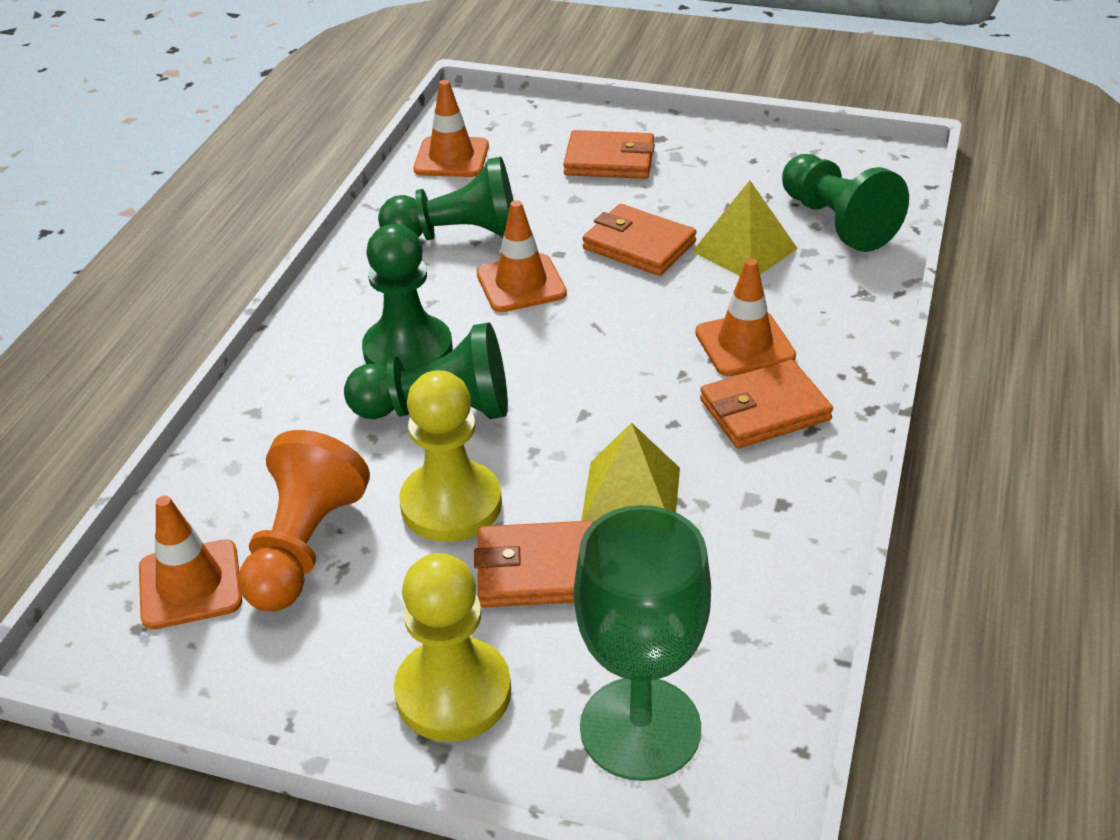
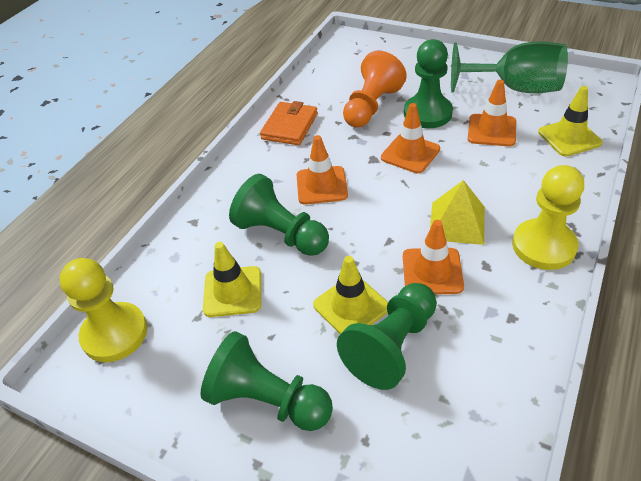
orange wallet: 4 -> 1
yellow pyramid: 2 -> 1
yellow traffic cone: 0 -> 3

